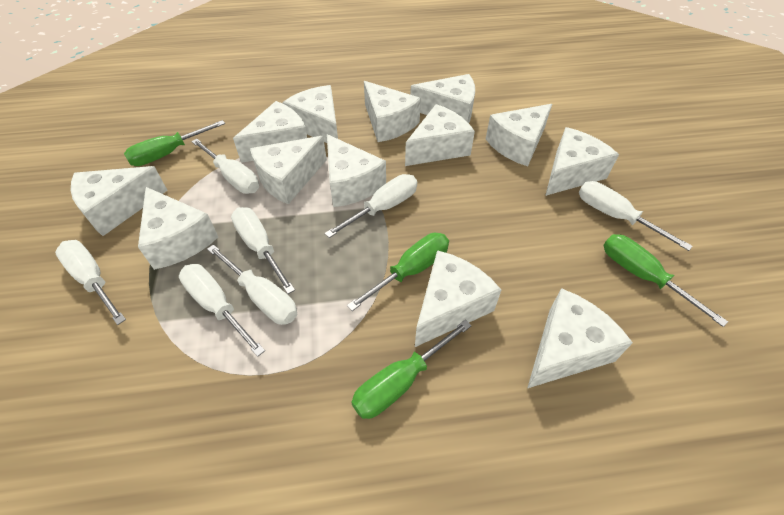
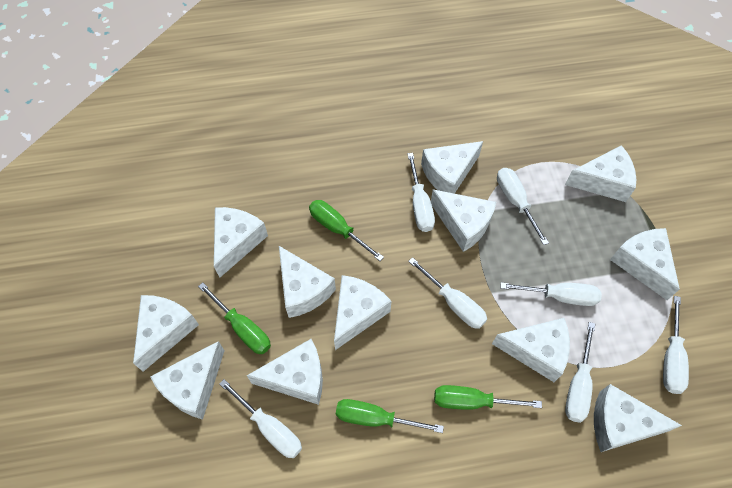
white cheese: 13 -> 12

